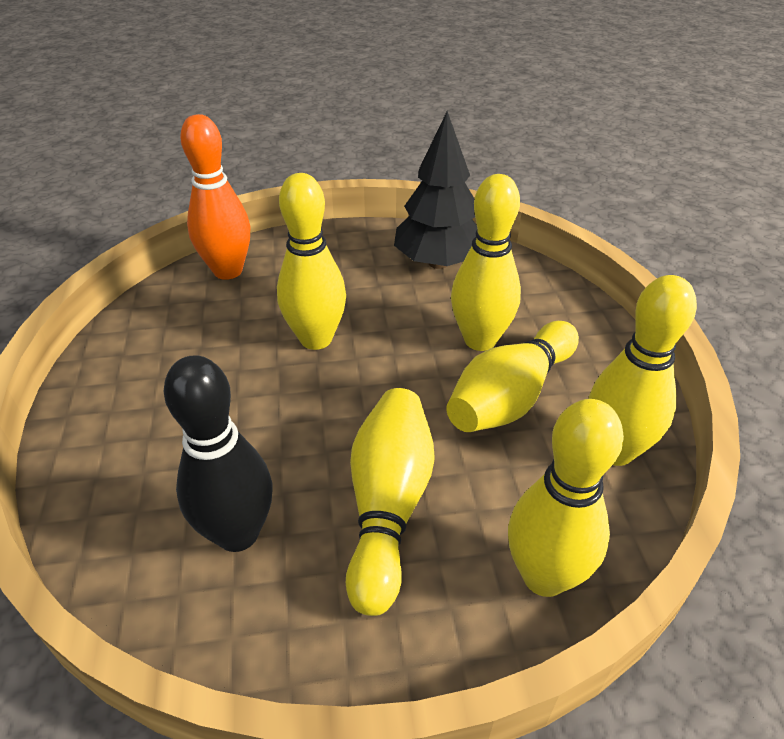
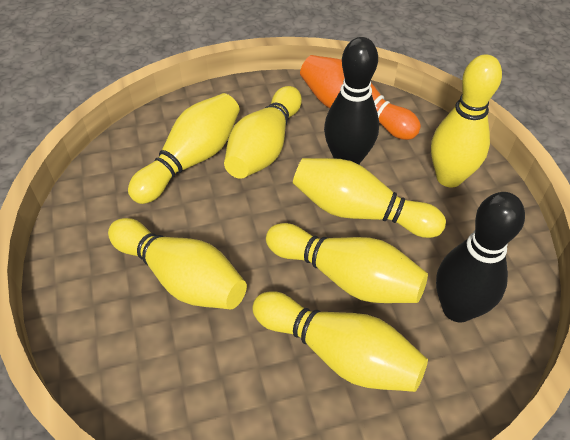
black bowling pin: 1 -> 2
black tree: 1 -> 0
yellow bowling pin: 6 -> 7

